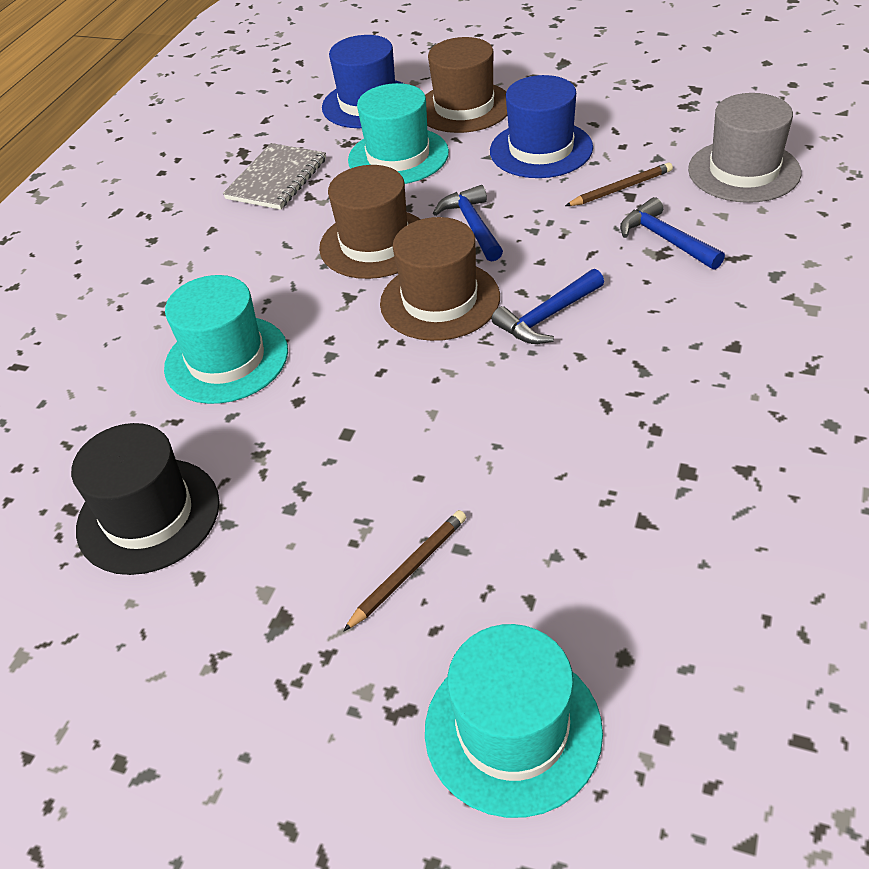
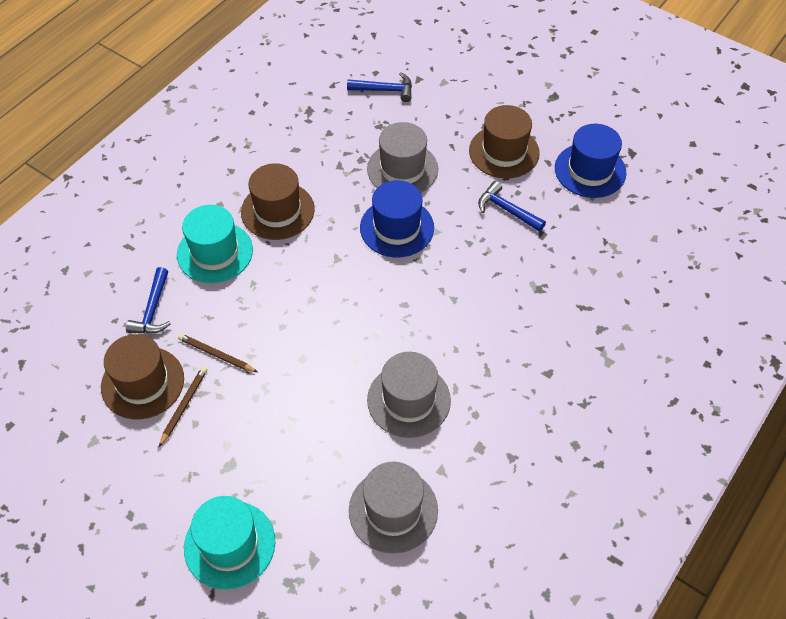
black hat: 1 -> 0
grey hat: 1 -> 3
grey notebook: 1 -> 0
turquoise hat: 3 -> 2

